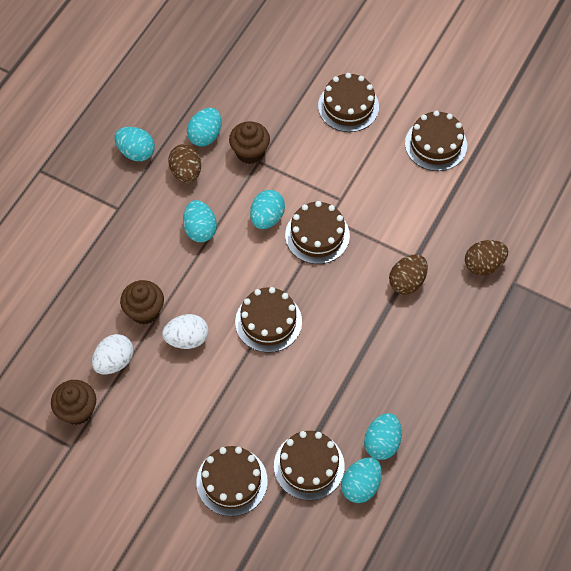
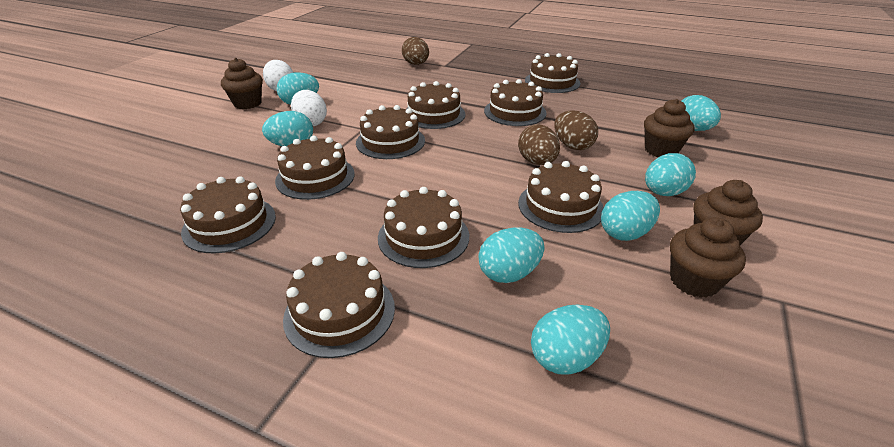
brown cake: 6 -> 9
brown cupcake: 3 -> 4
turquoise egg: 6 -> 7

